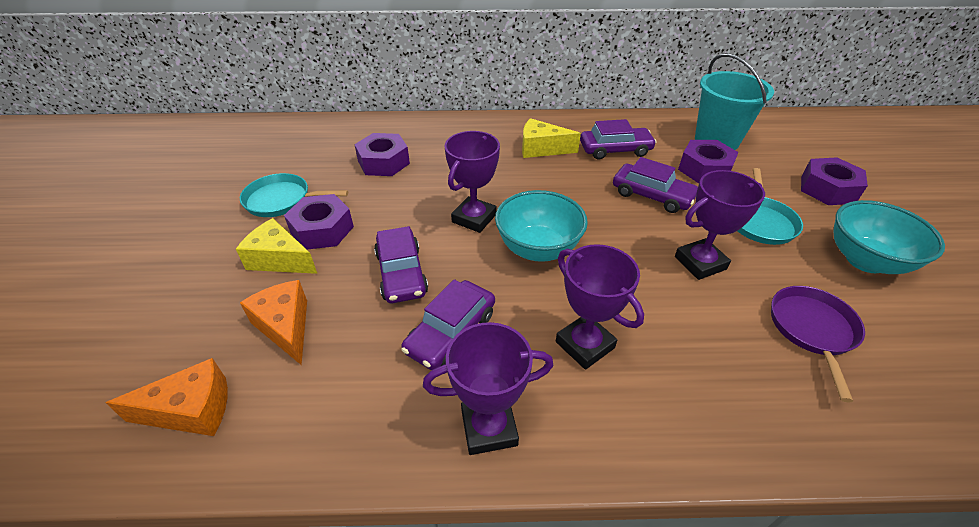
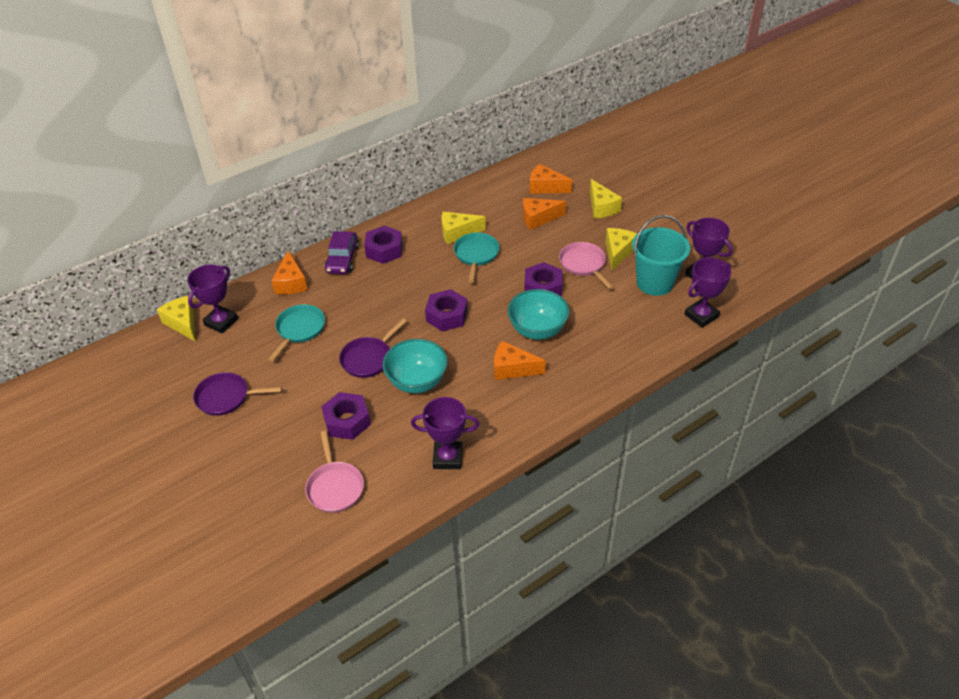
orange cheese: 2 -> 4
pink pan: 0 -> 2
purple car: 4 -> 1
purple pan: 1 -> 2
yellow cheese: 2 -> 4

